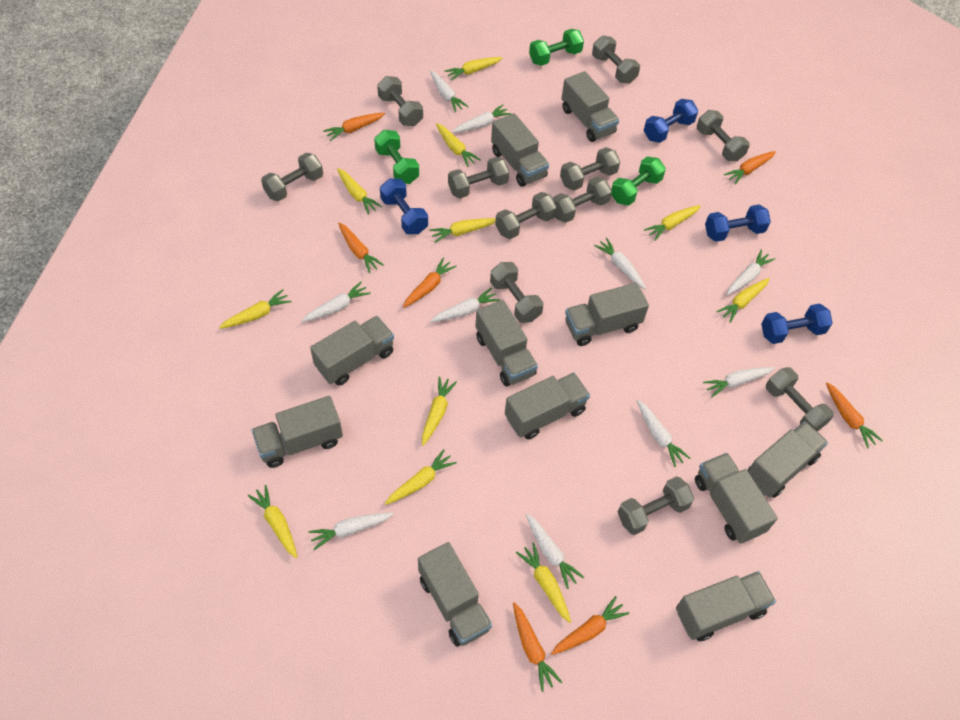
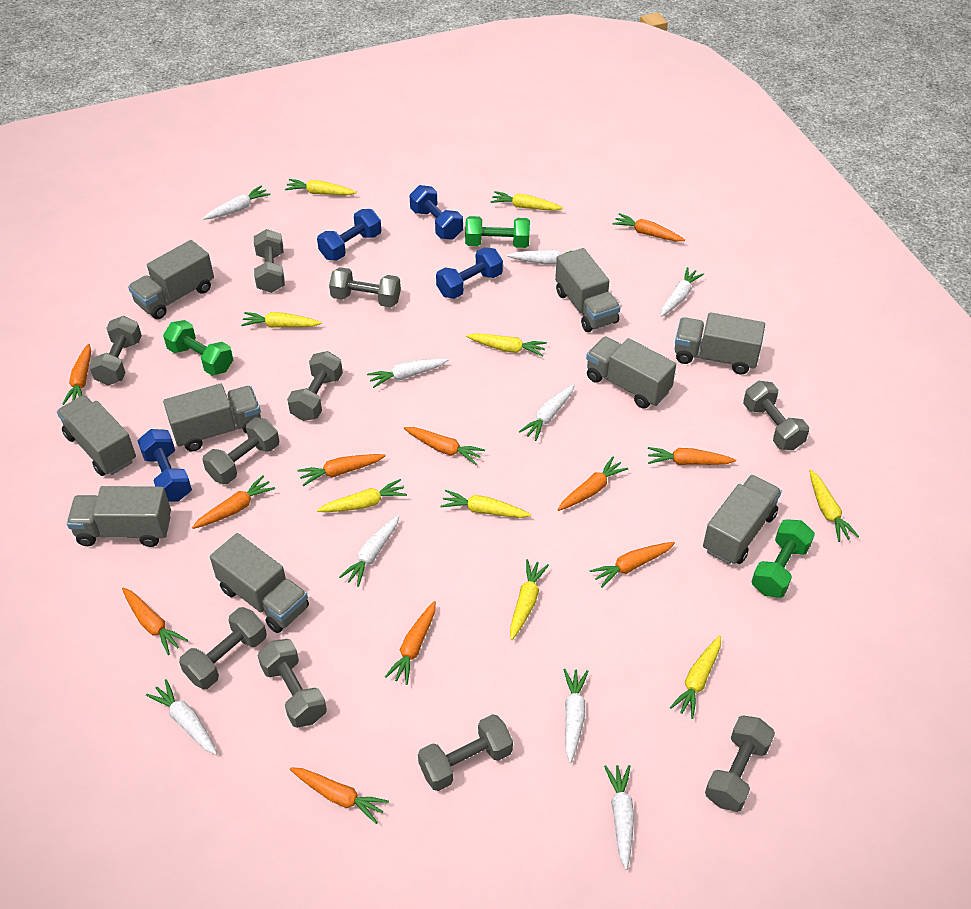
grey dumbbell: 11 -> 10
grey truck: 11 -> 9
orange carrot: 7 -> 11
white carrot: 10 -> 9
yellow carrot: 11 -> 9

